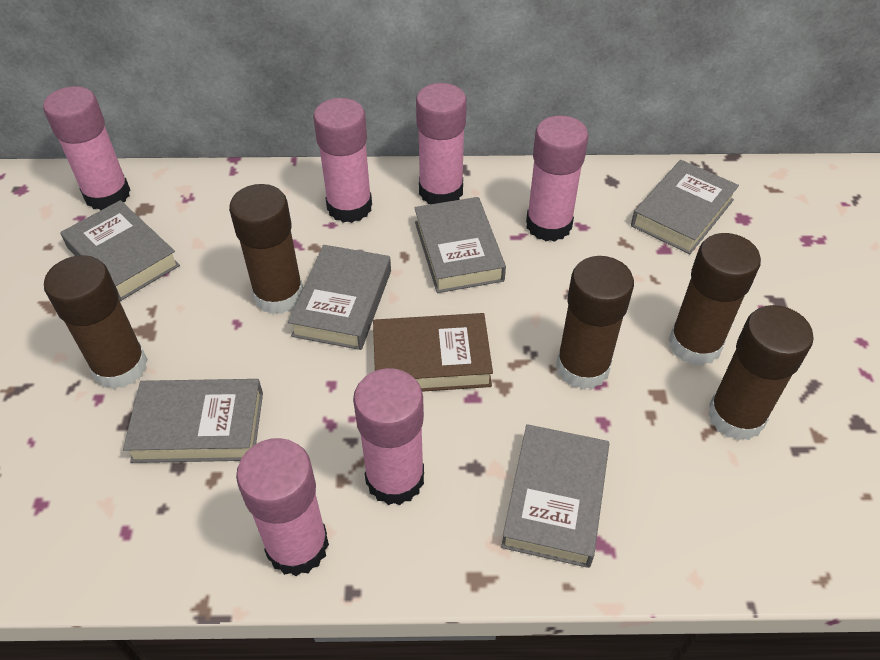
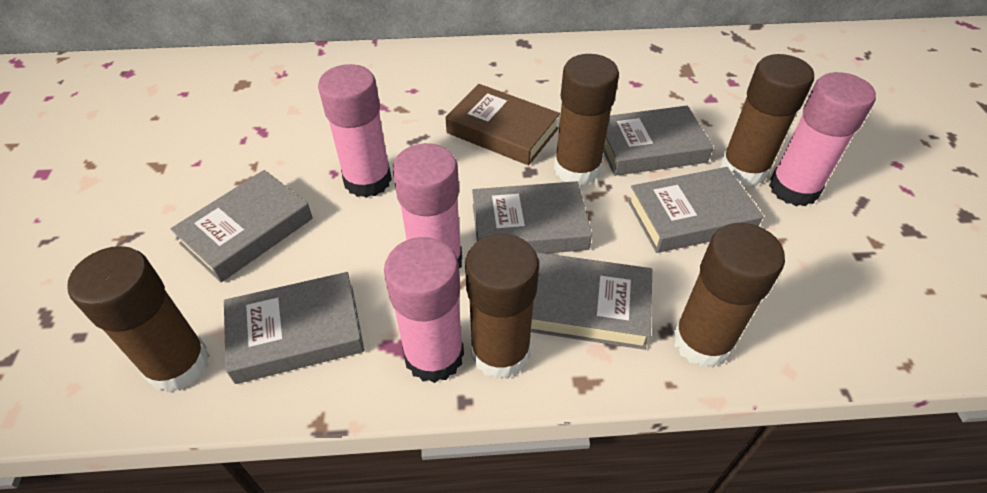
pink glue stick: 6 -> 4

